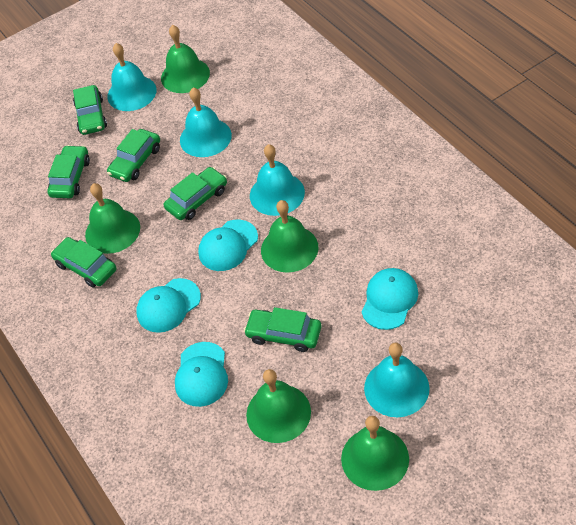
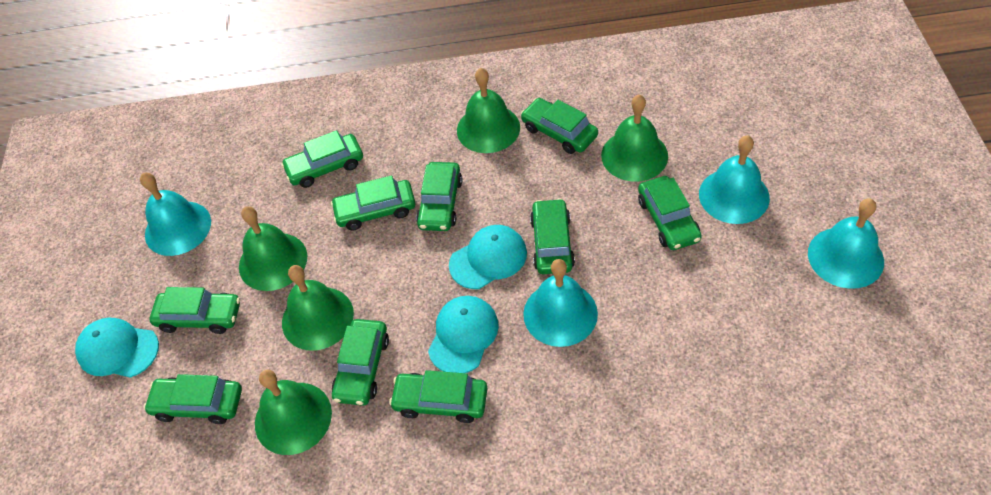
green car: 6 -> 10
turquoise cap: 4 -> 3

